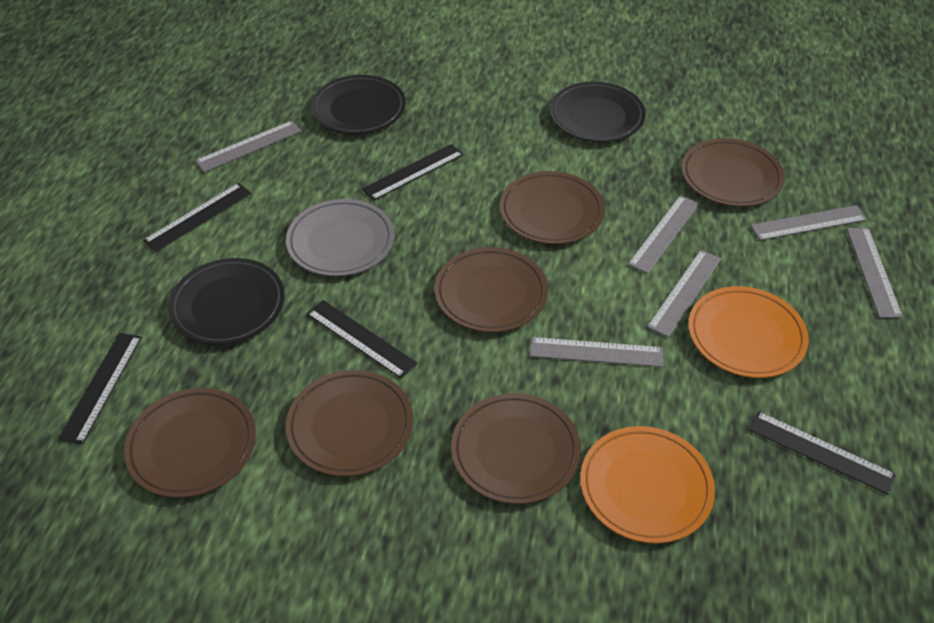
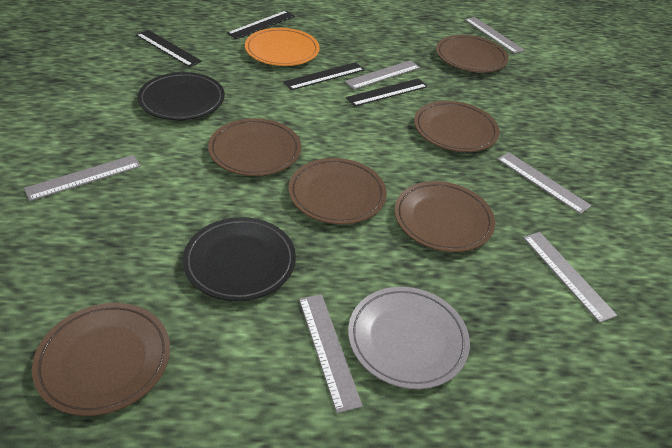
black plate: 3 -> 2
black ruler: 5 -> 4
orange plate: 2 -> 1

